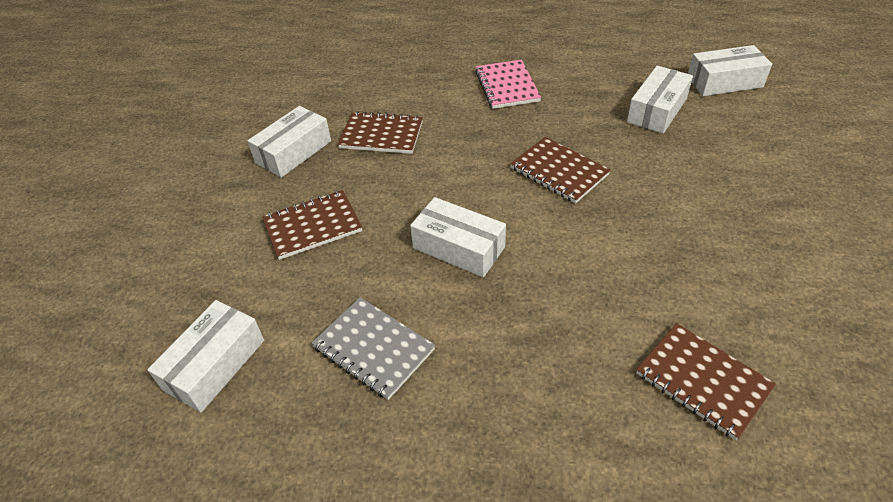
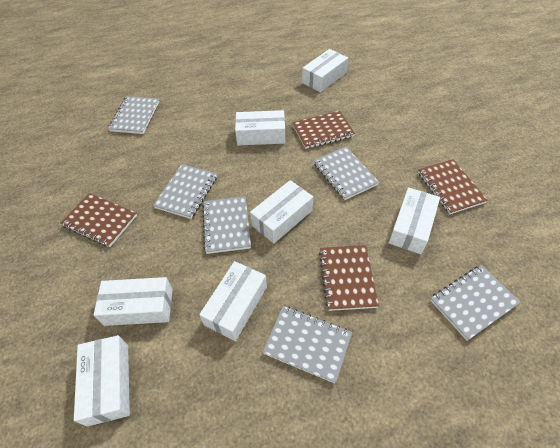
grey notebook: 1 -> 6
pink notebook: 1 -> 0
white box: 5 -> 7

